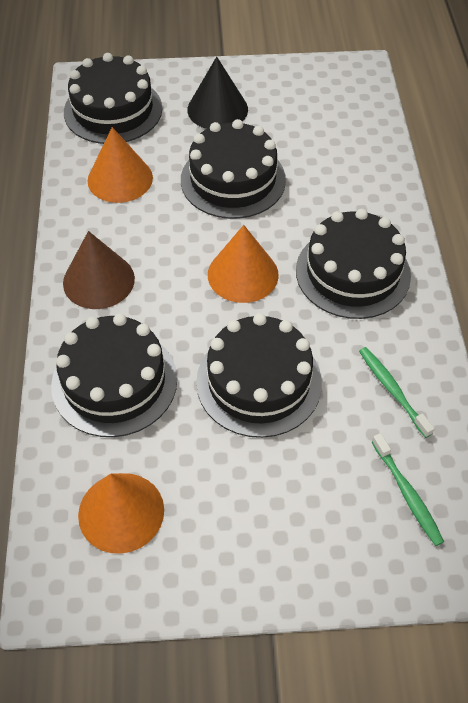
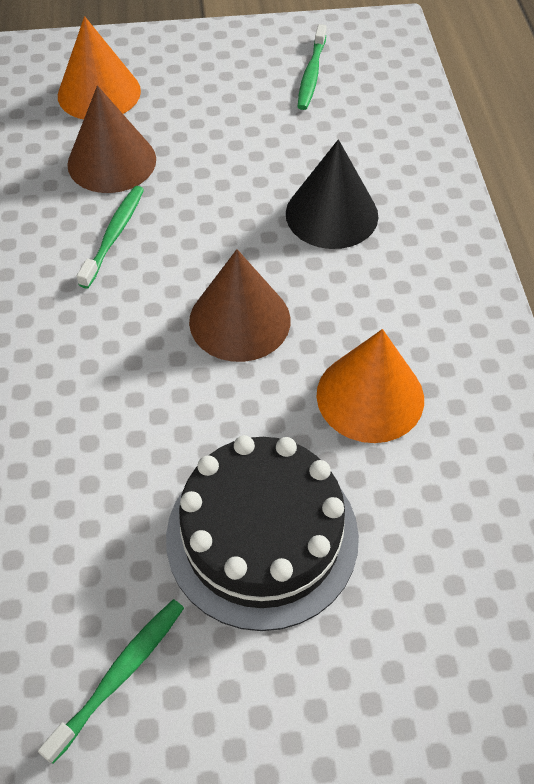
black cake: 5 -> 1
brown cone: 1 -> 2
green toothbrush: 2 -> 3
orange cone: 3 -> 2

